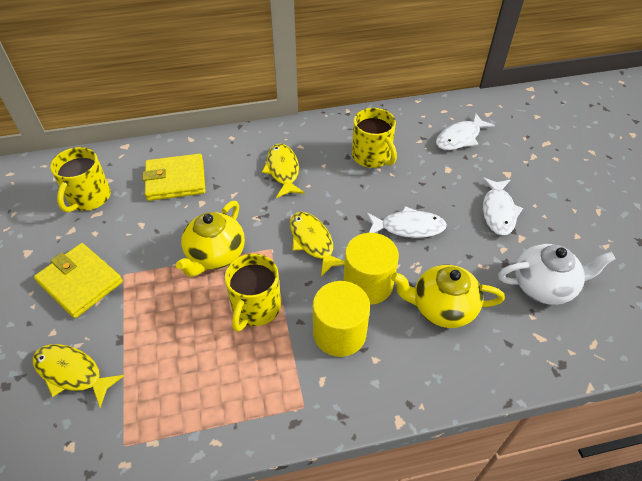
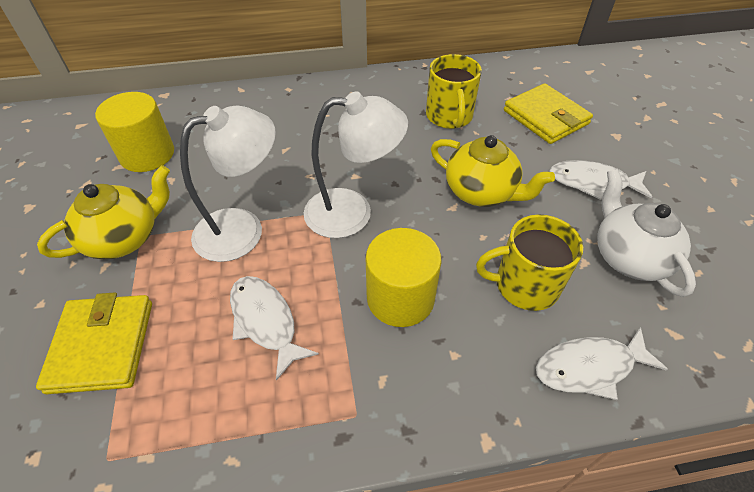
white lamp: 0 -> 2
yellow fish: 3 -> 0
yellow mug: 3 -> 2

